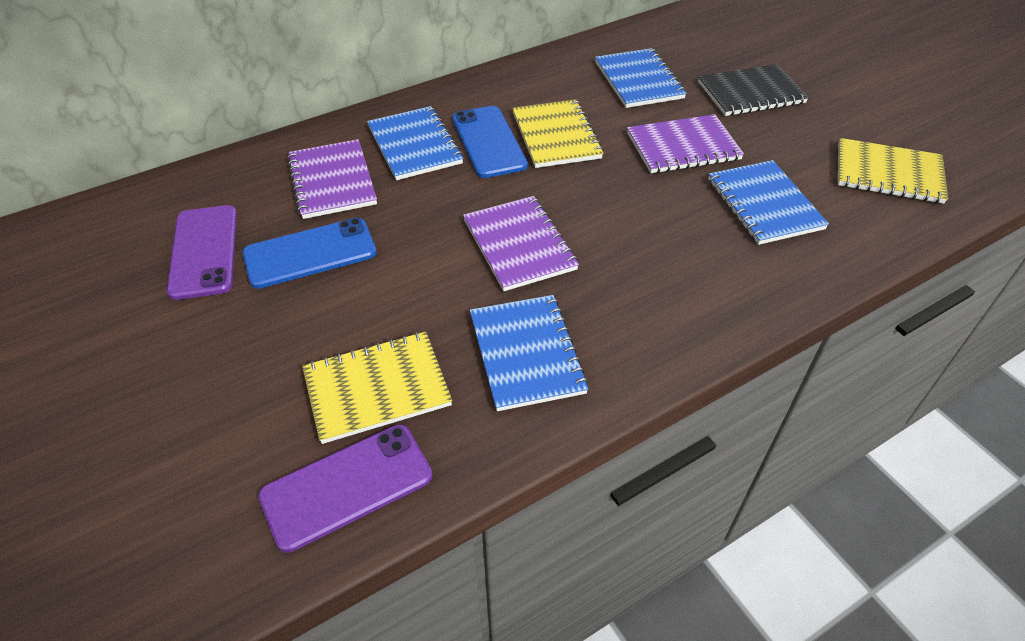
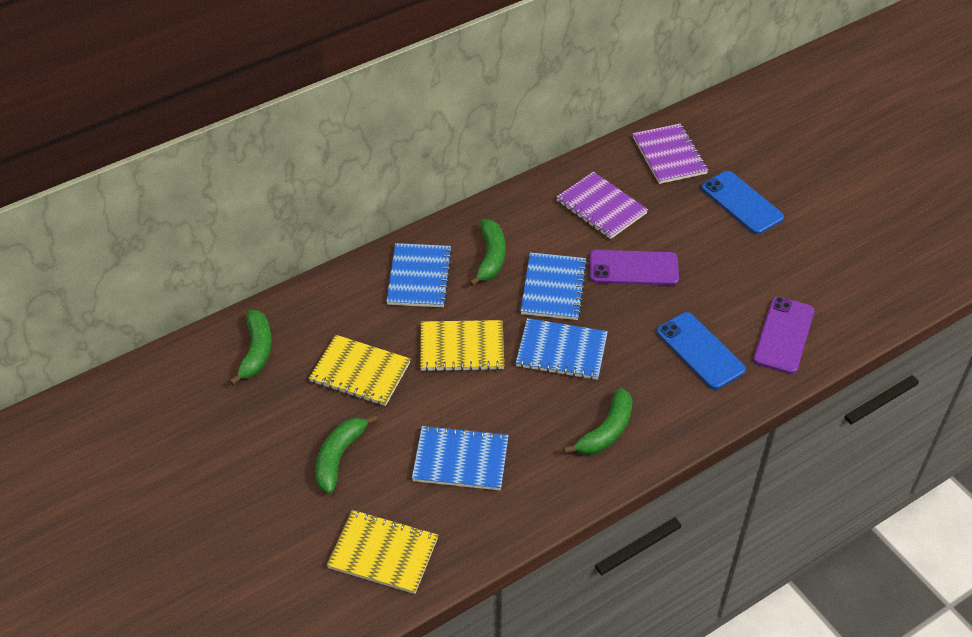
black notebook: 1 -> 0
green banana: 0 -> 4
purple notebook: 3 -> 2

